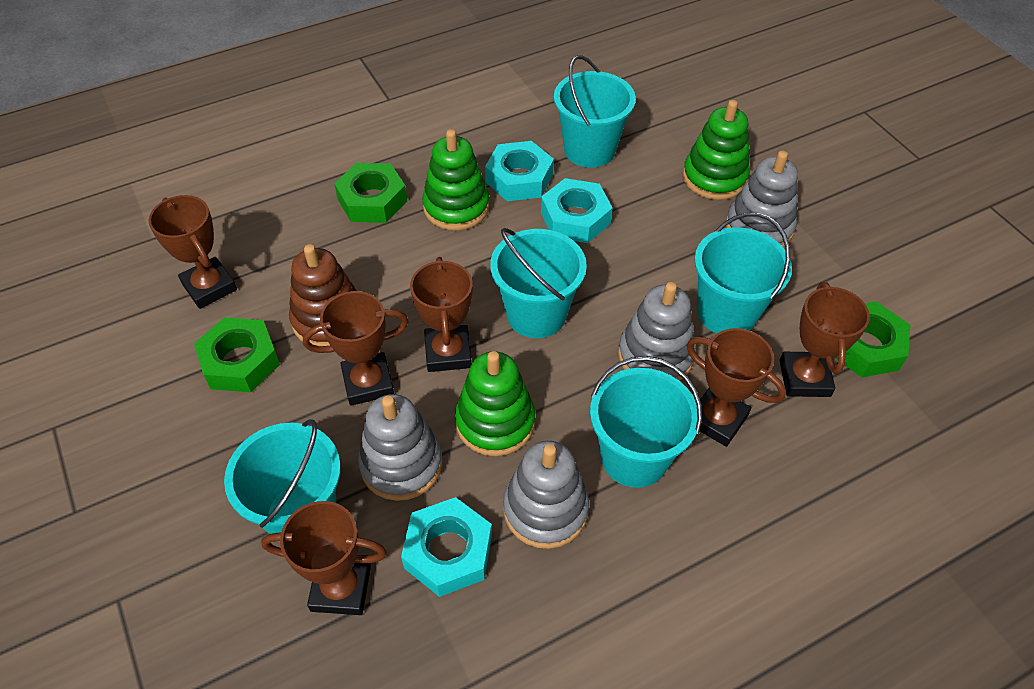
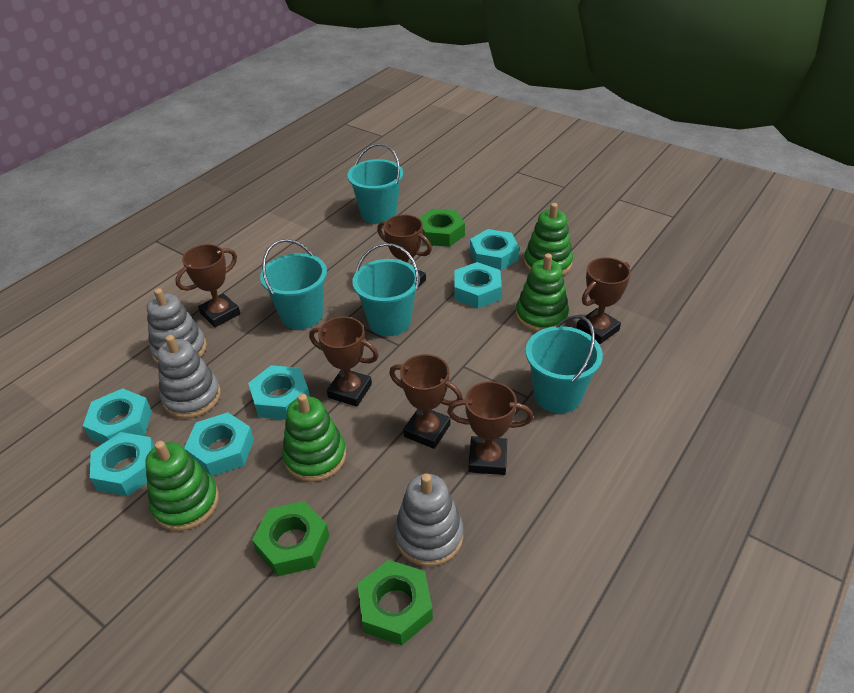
brown stacking toy: 1 -> 0
green stacking toy: 3 -> 4
grey stacking toy: 4 -> 3
turquoise bucket: 5 -> 4
turquoise nut: 3 -> 6

